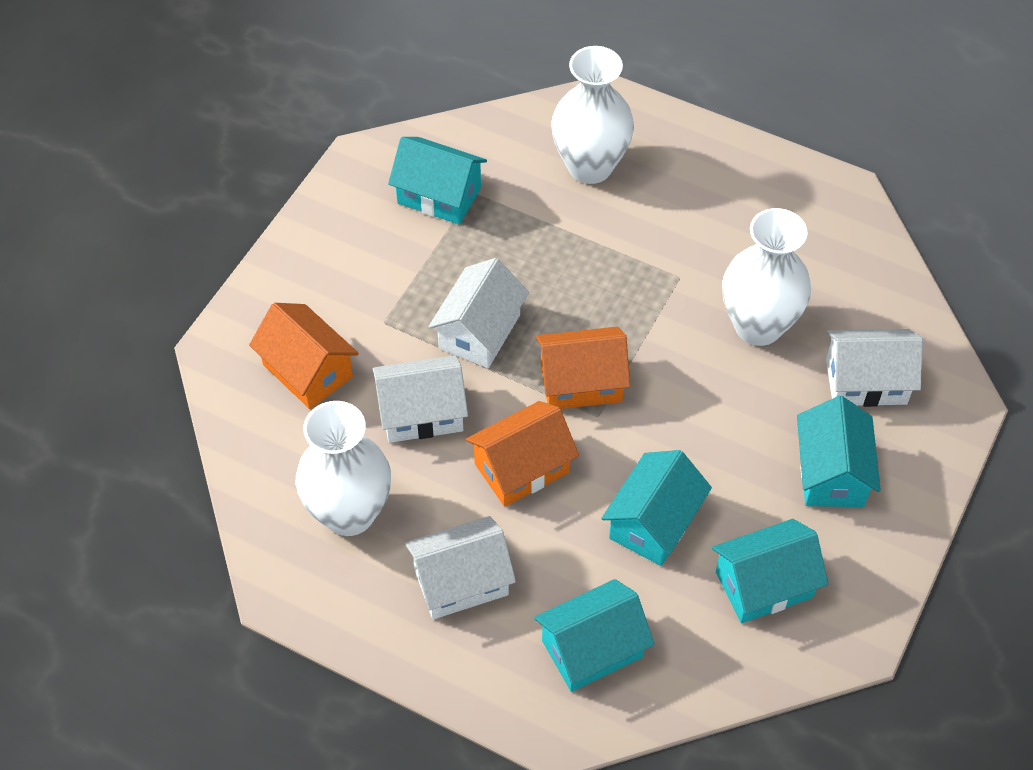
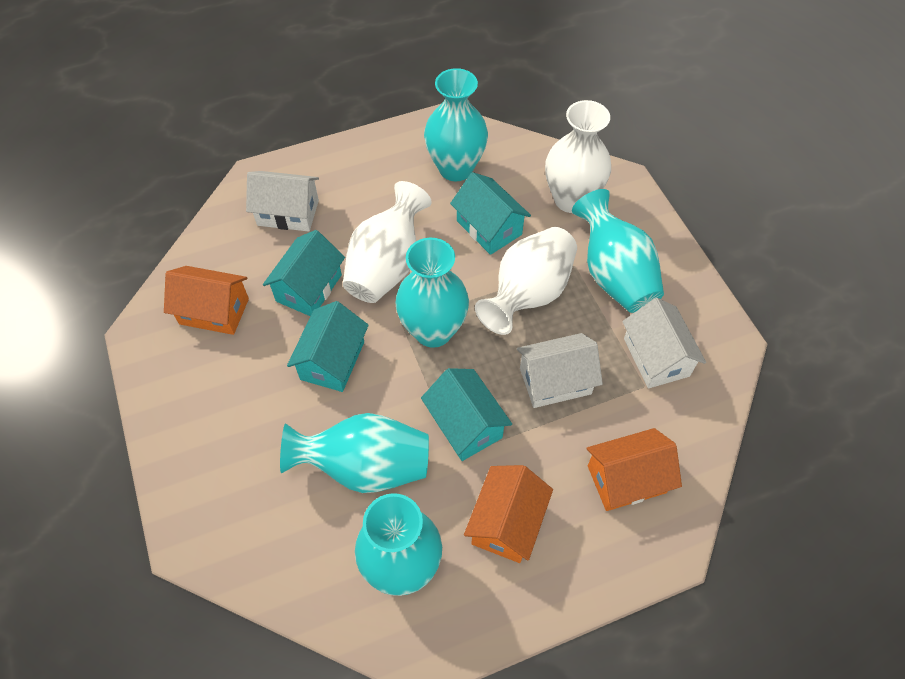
turquoise house: 5 -> 4
turquoise vase: 0 -> 5
white house: 4 -> 3

